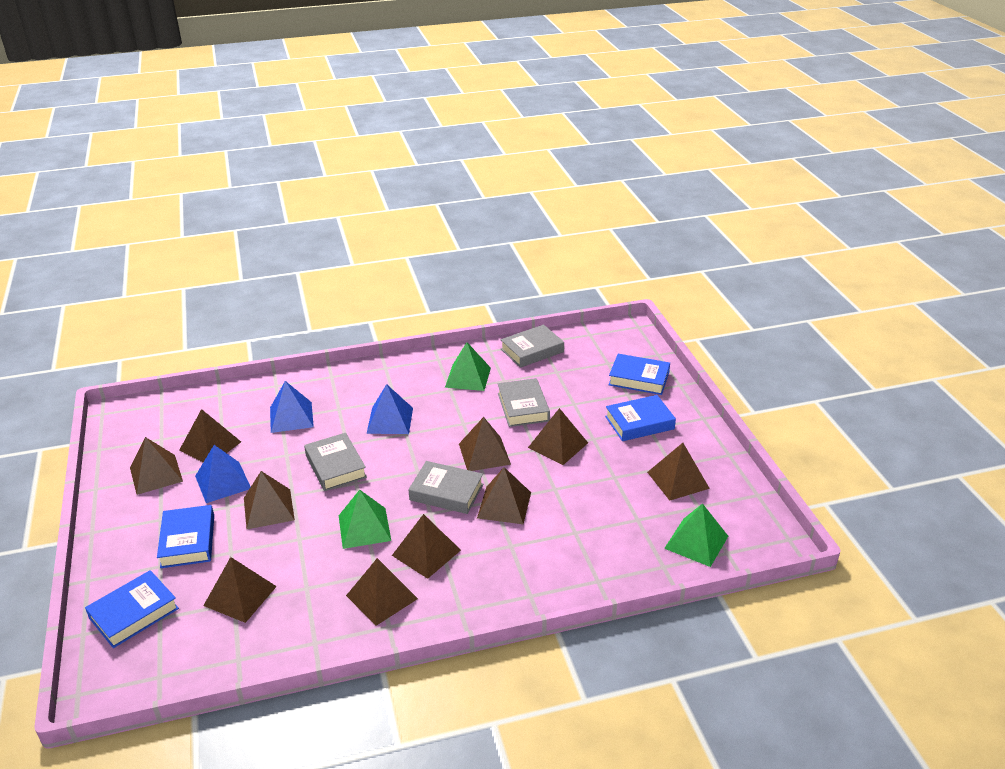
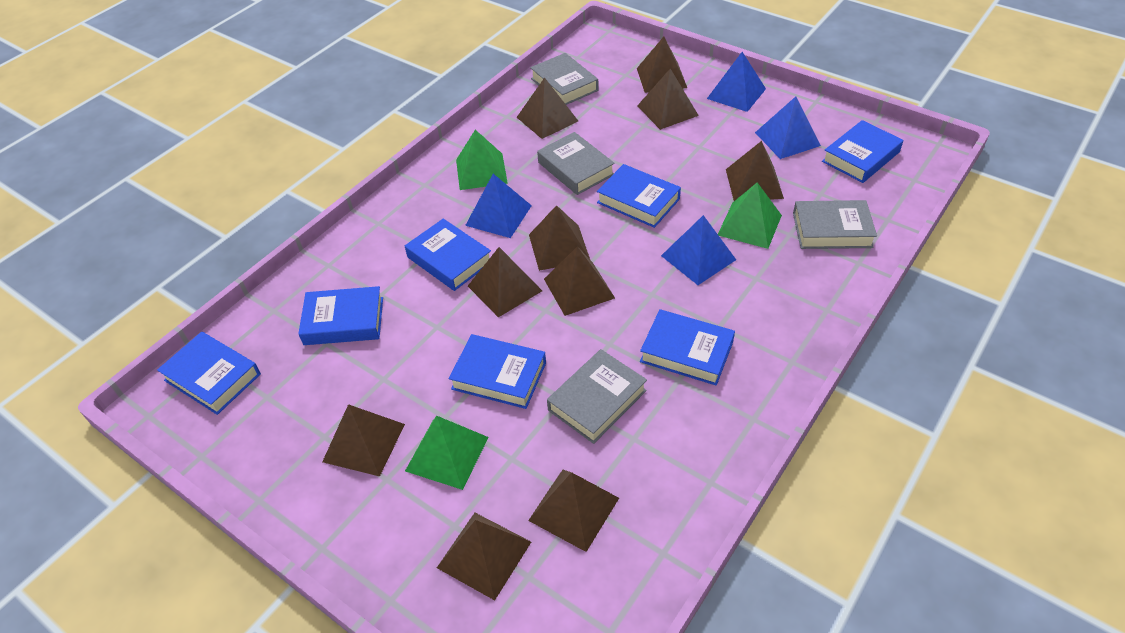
blue book: 4 -> 7
blue pyramid: 3 -> 4

